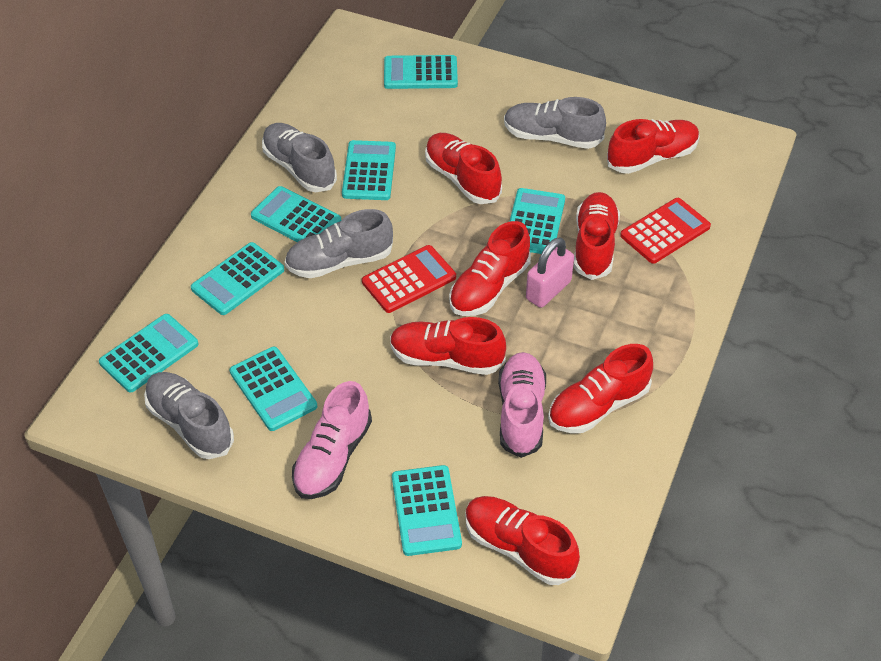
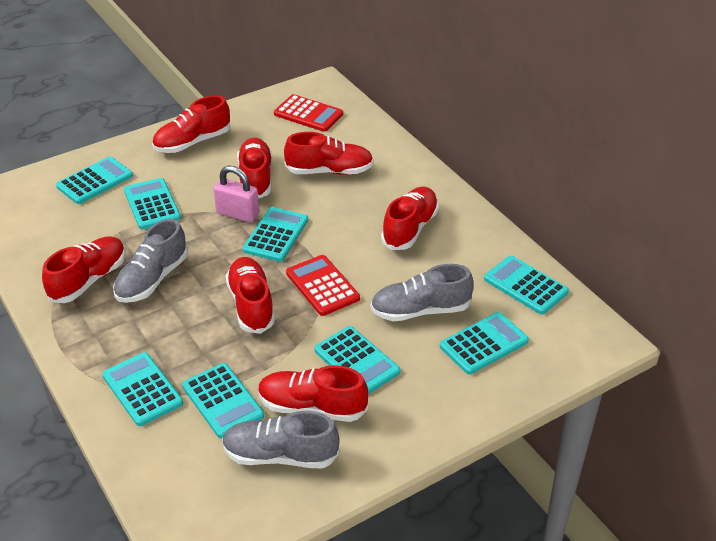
grey shoe: 4 -> 3
pink shoe: 2 -> 0

